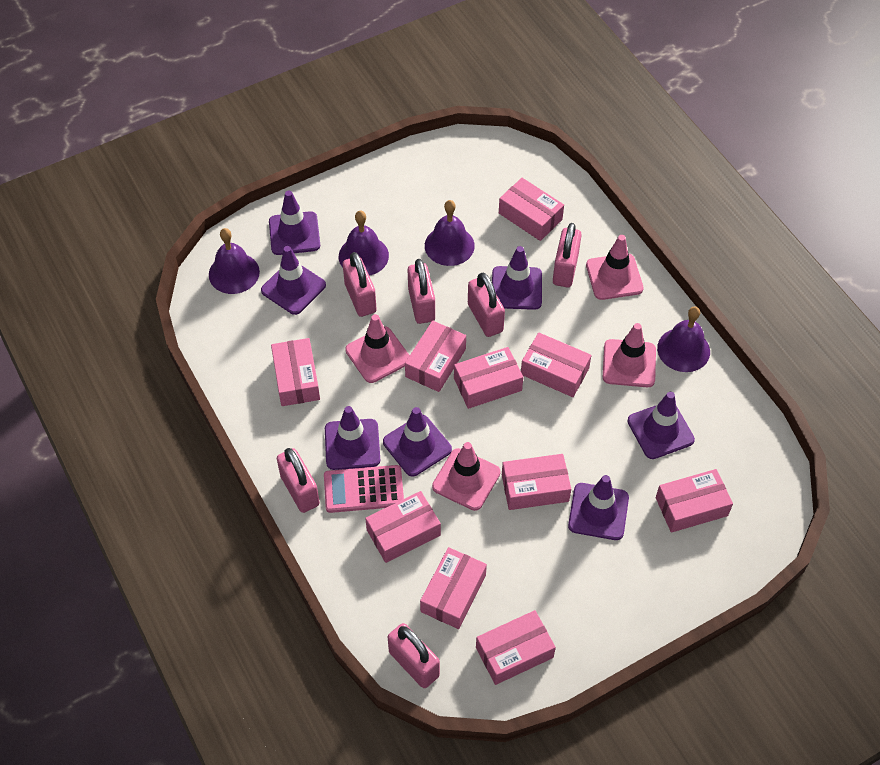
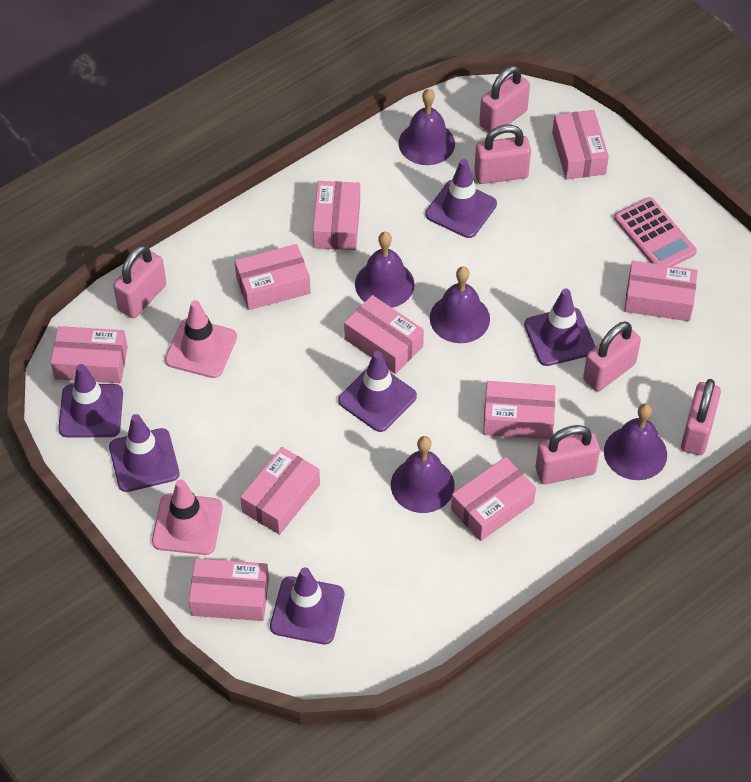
pink traffic cone: 4 -> 2
purple bell: 4 -> 5
purple traffic cone: 7 -> 6

